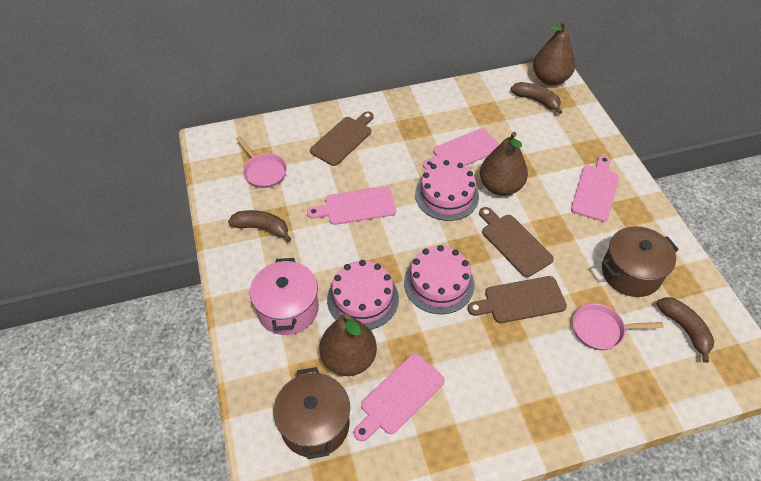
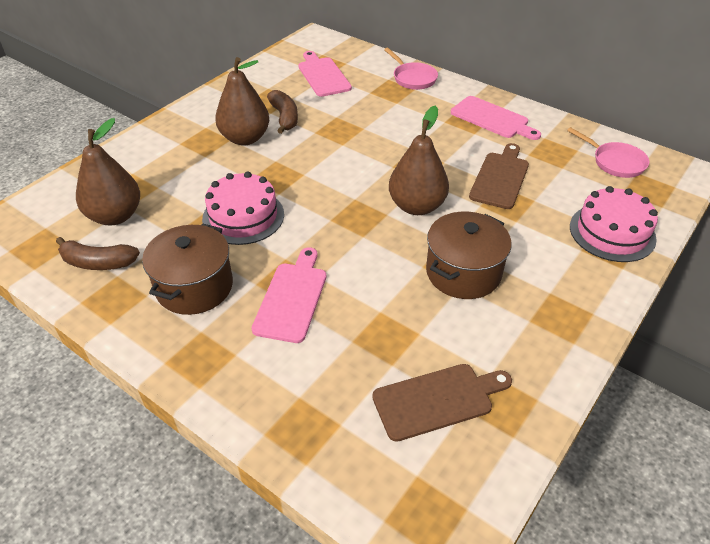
brown banana: 3 -> 2
brown cutting board: 3 -> 2
pink cake: 3 -> 2
pink cutting board: 4 -> 3
pink pot: 1 -> 0

